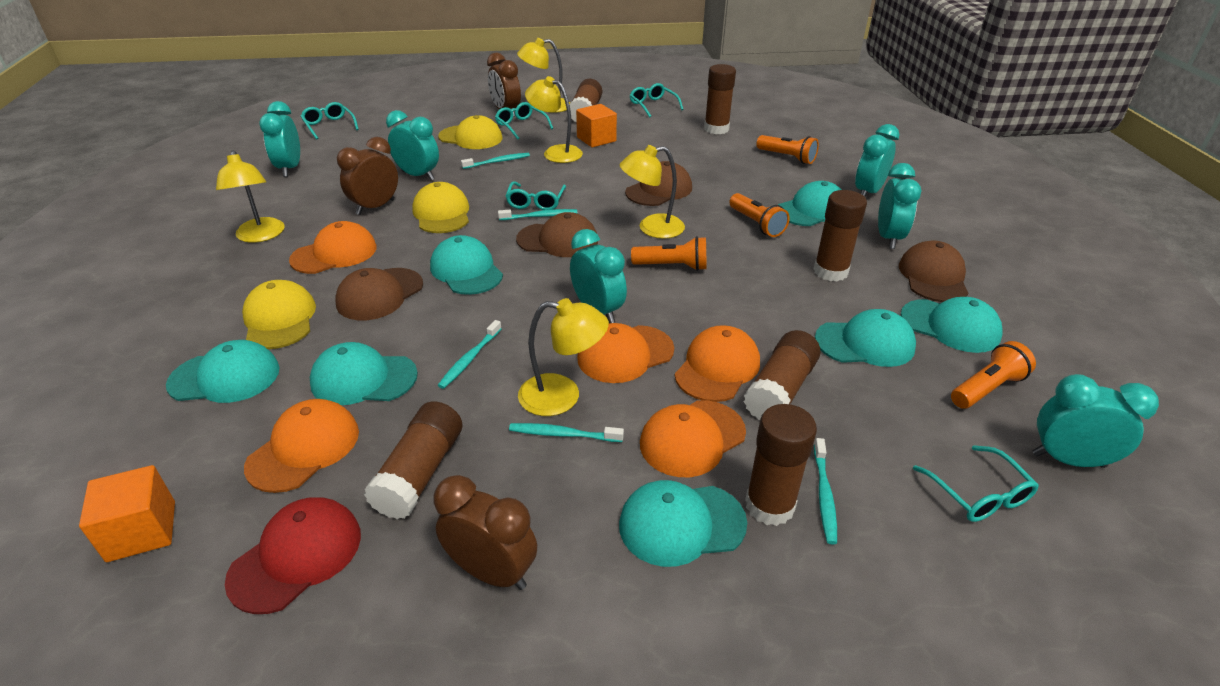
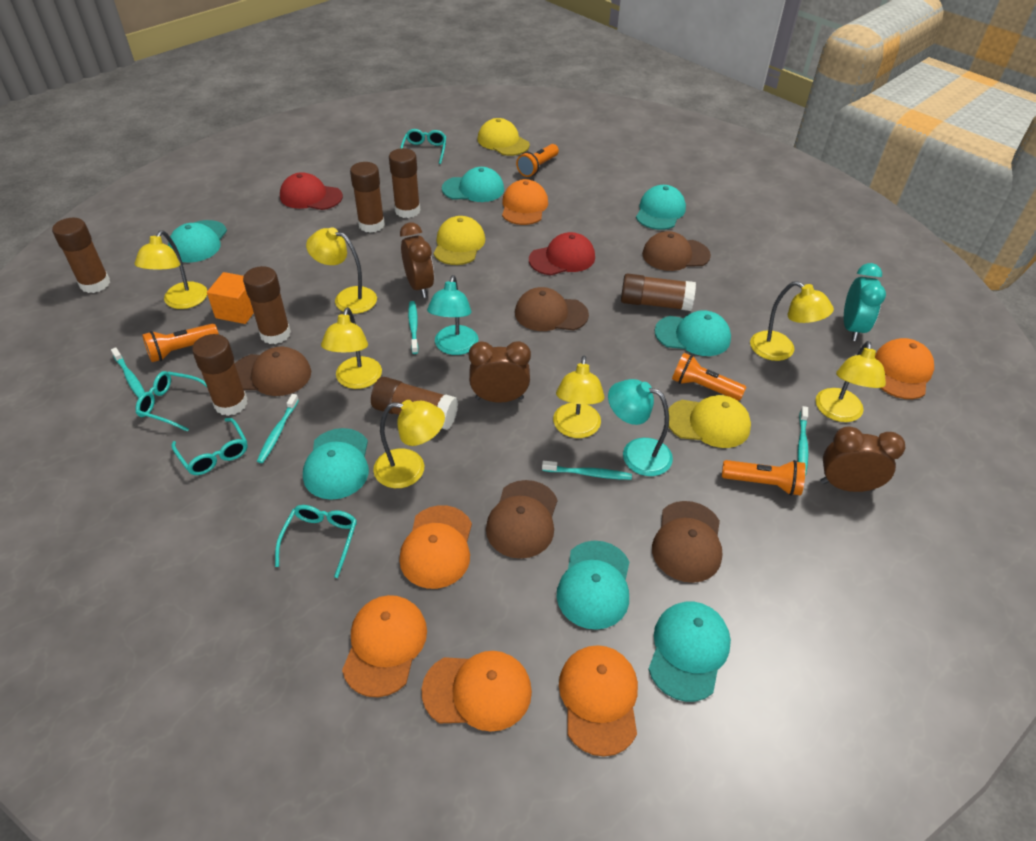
brown cap: 4 -> 5
brown glue stick: 6 -> 7
orange cap: 5 -> 6
orange cube: 2 -> 1
red cap: 1 -> 2
turquoise clock: 6 -> 1
turquoise glasses: 5 -> 4
turquoise lamp: 0 -> 2
yellow lamp: 5 -> 7

